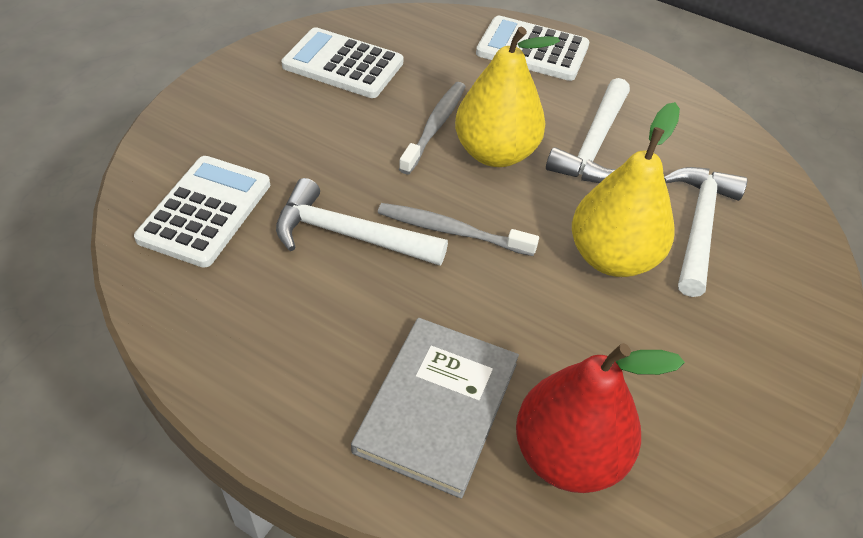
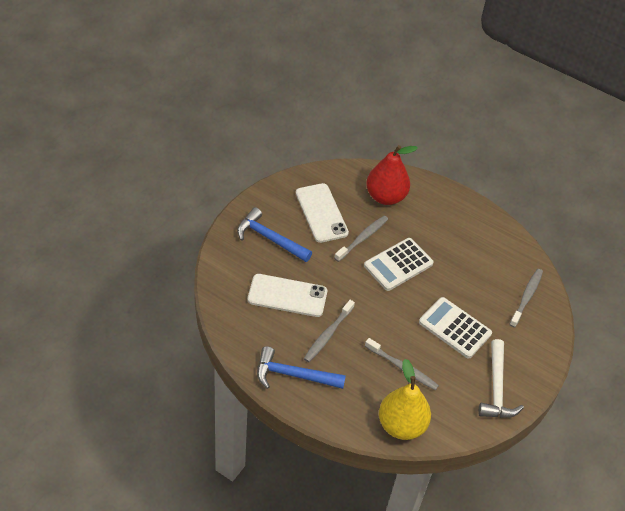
blue hammer: 0 -> 2
grey book: 1 -> 0
grey toothbrush: 2 -> 4
white calculator: 3 -> 2
white hammer: 3 -> 1
white phone: 0 -> 2
yellow pear: 2 -> 1

